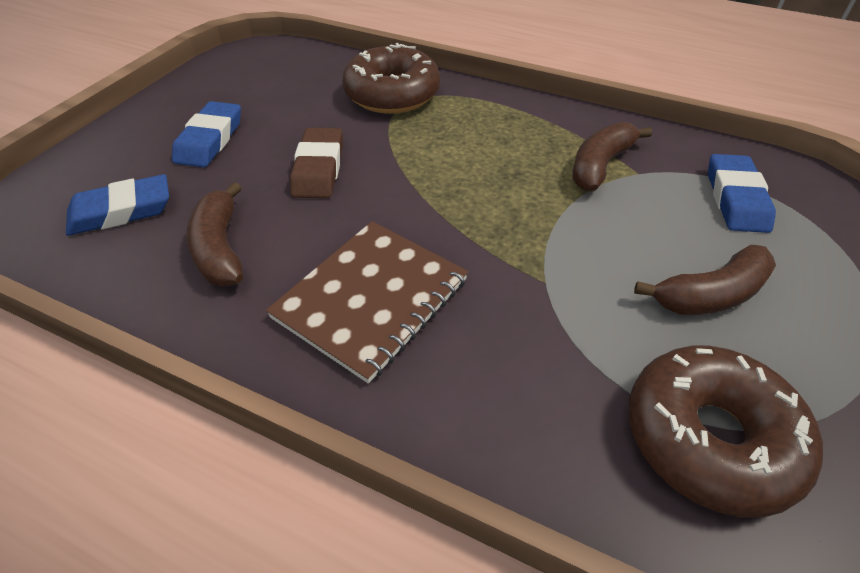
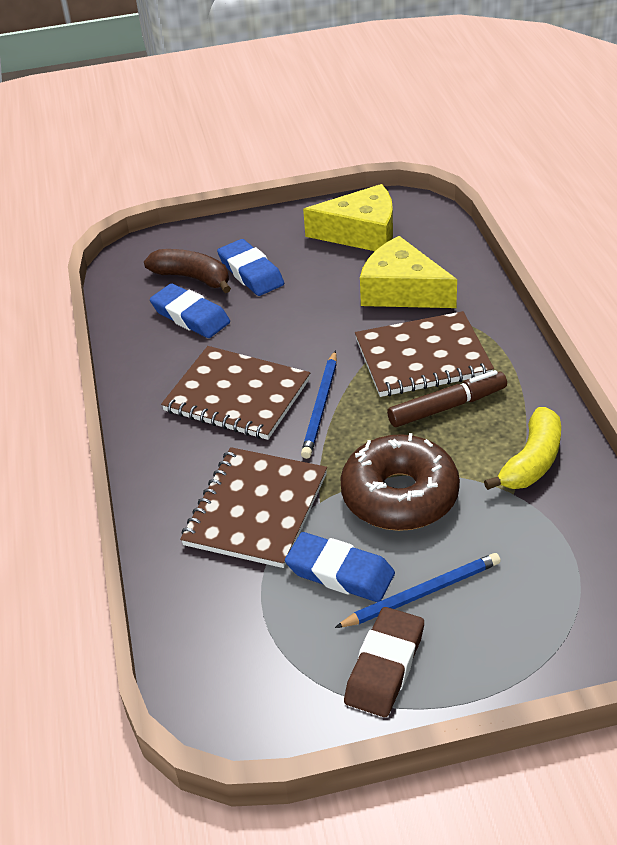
blue pencil: 0 -> 2
brown banana: 3 -> 1
brown donut: 2 -> 1
brown marker: 0 -> 1
brown notebook: 1 -> 3
yellow banana: 0 -> 1
yellow cheese: 0 -> 2

